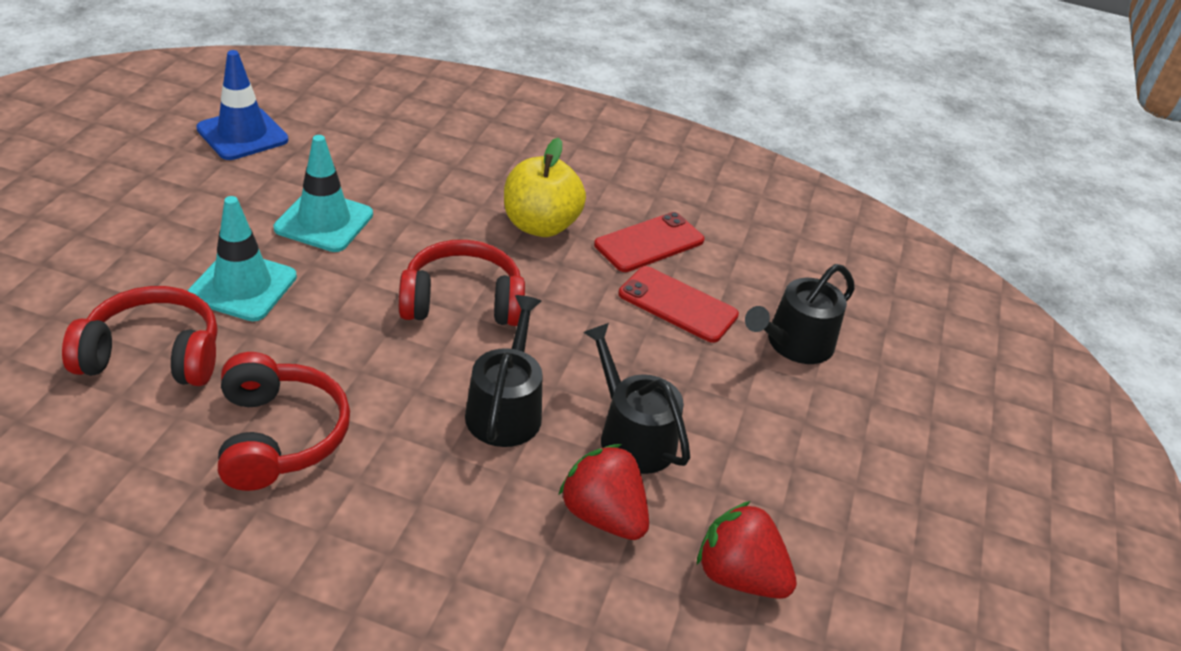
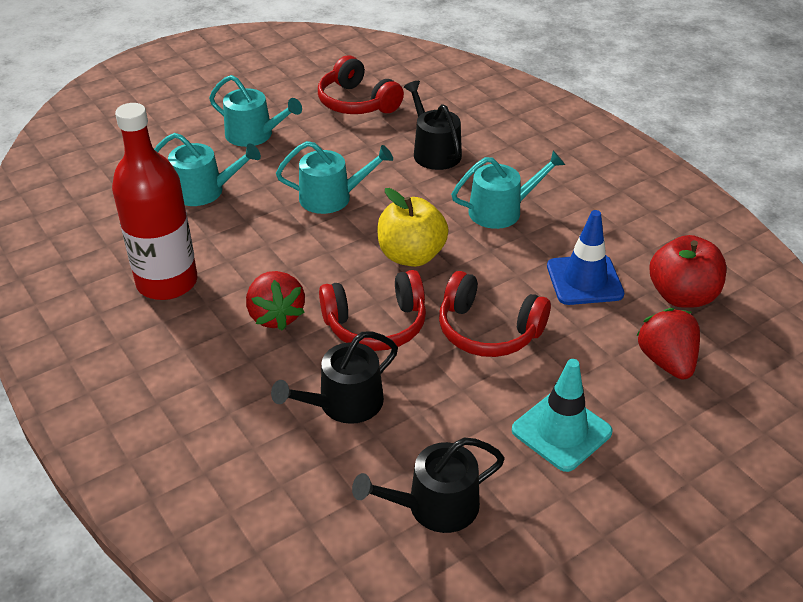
red apple: 0 -> 1
red bottle: 0 -> 1
red phone: 2 -> 0
turquoise traffic cone: 2 -> 1
turquoise watering can: 0 -> 4

